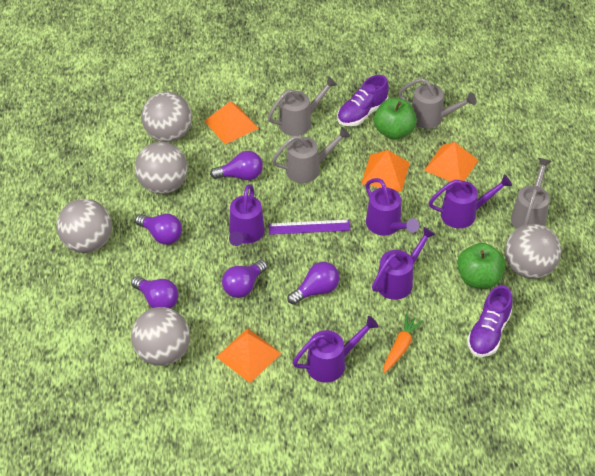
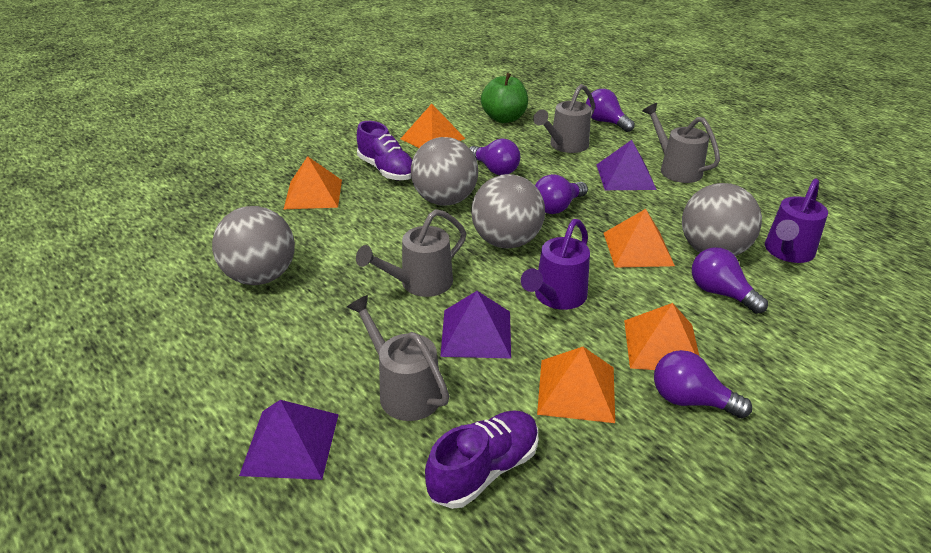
green apple: 2 -> 1
grey ball: 5 -> 4
orange carrot: 1 -> 0
orange pyramid: 4 -> 5
purple pyramid: 0 -> 3
purple ruler: 1 -> 0
purple watering can: 5 -> 2

